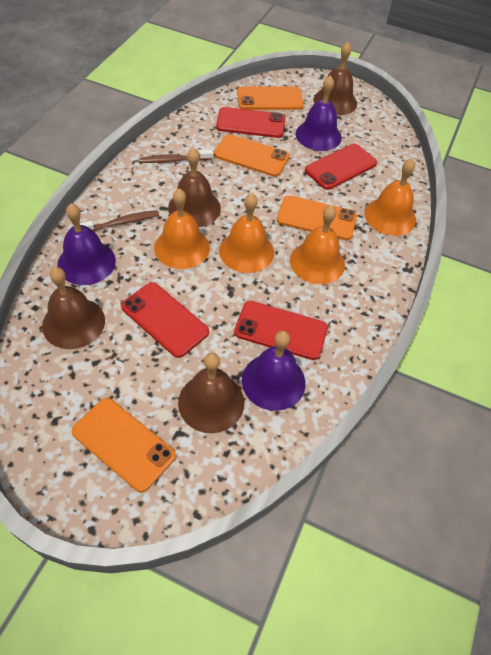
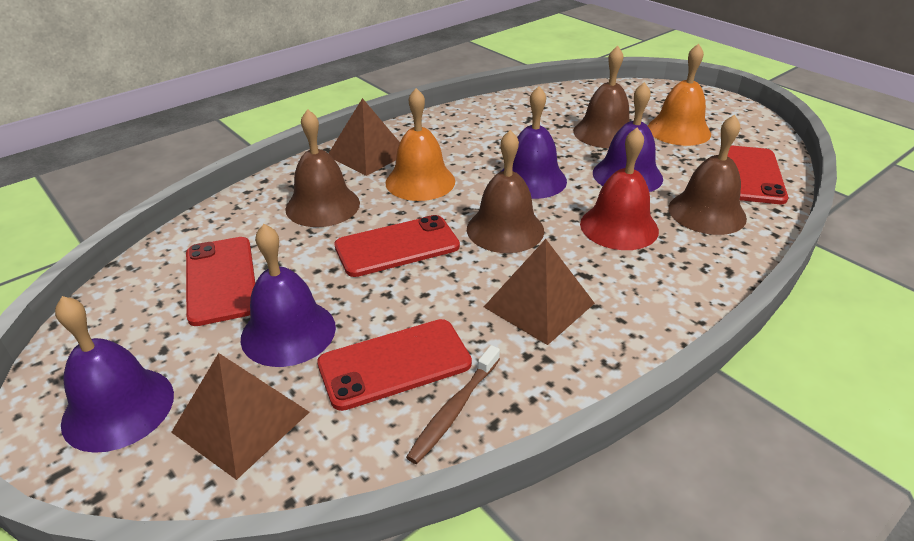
brown pyramid: 0 -> 3
brown toothbrush: 2 -> 1
orange bell: 4 -> 2
orange phone: 4 -> 0
purple bell: 3 -> 4
red bell: 0 -> 1

